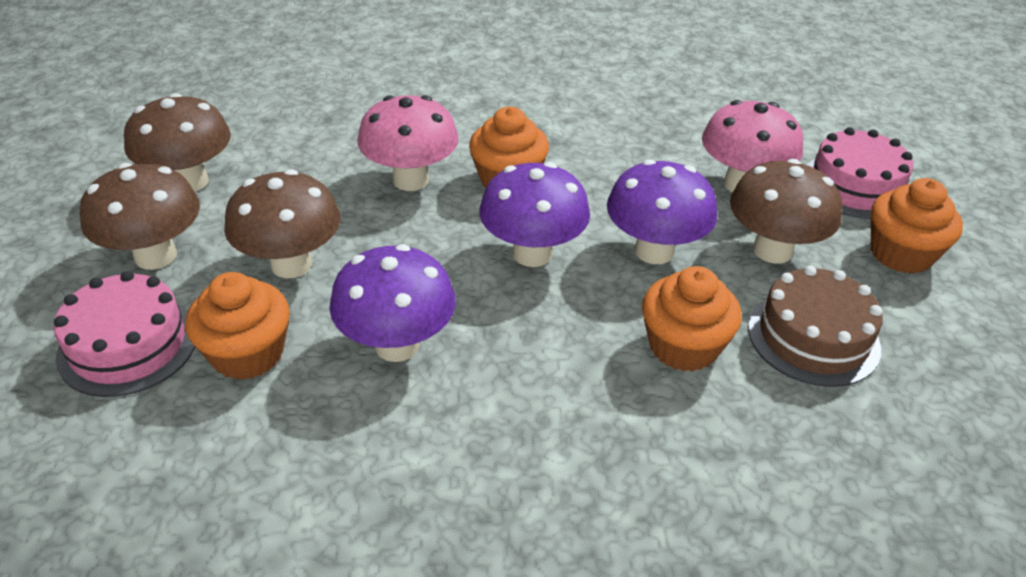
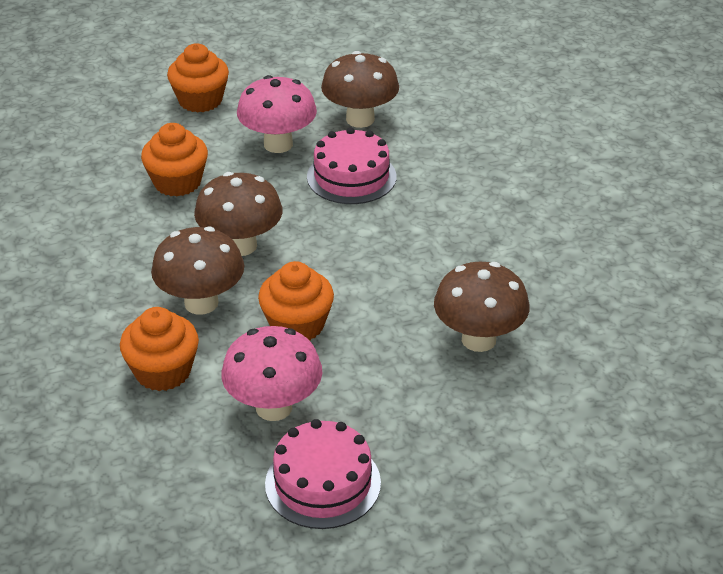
brown cake: 1 -> 0
purple mushroom: 3 -> 0

